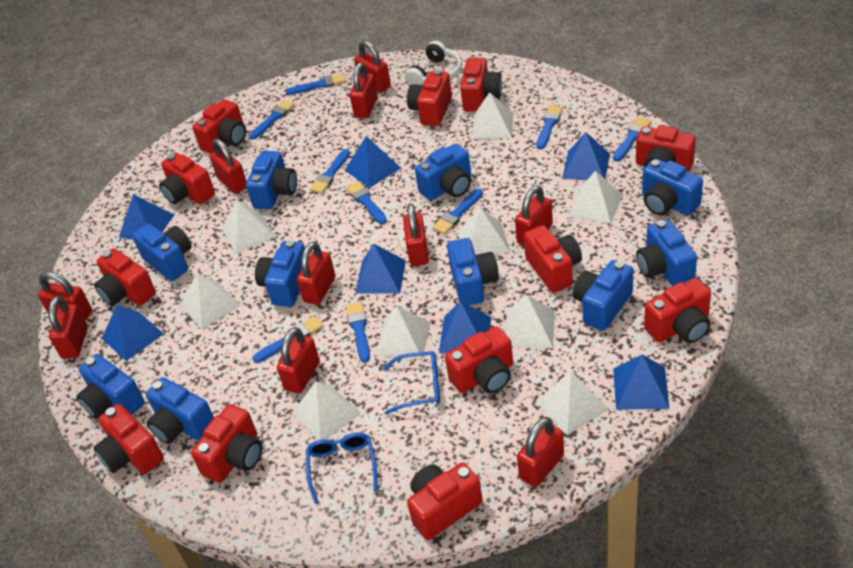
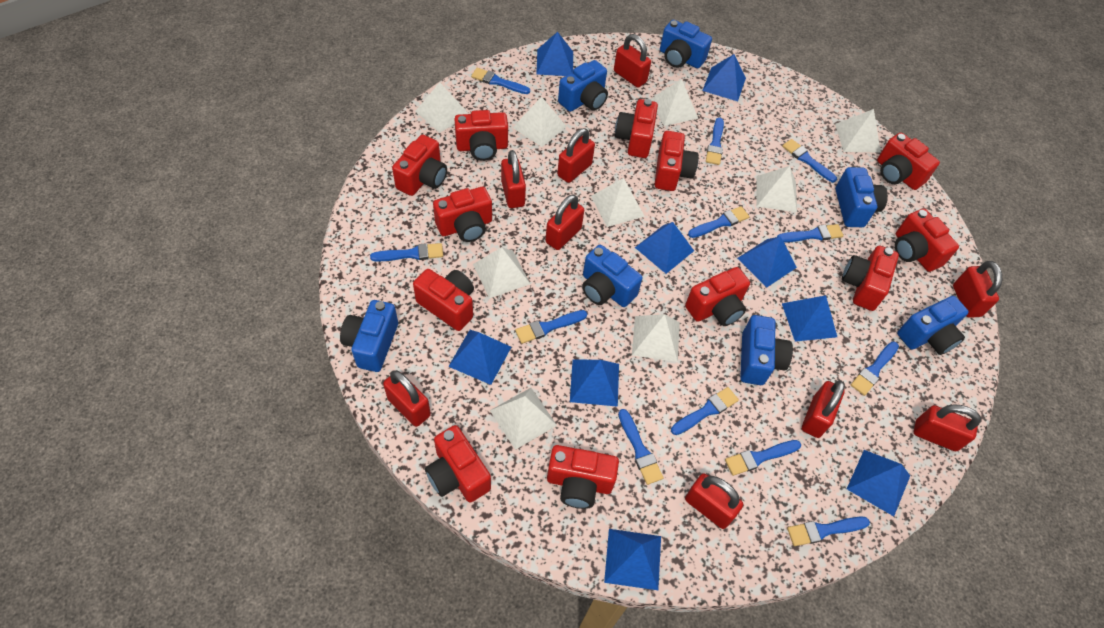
blue brush: 9 -> 12
blue camera: 10 -> 7
blue glasses: 2 -> 0
blue pyramid: 7 -> 9
red padlock: 10 -> 9
white headphones: 1 -> 0

